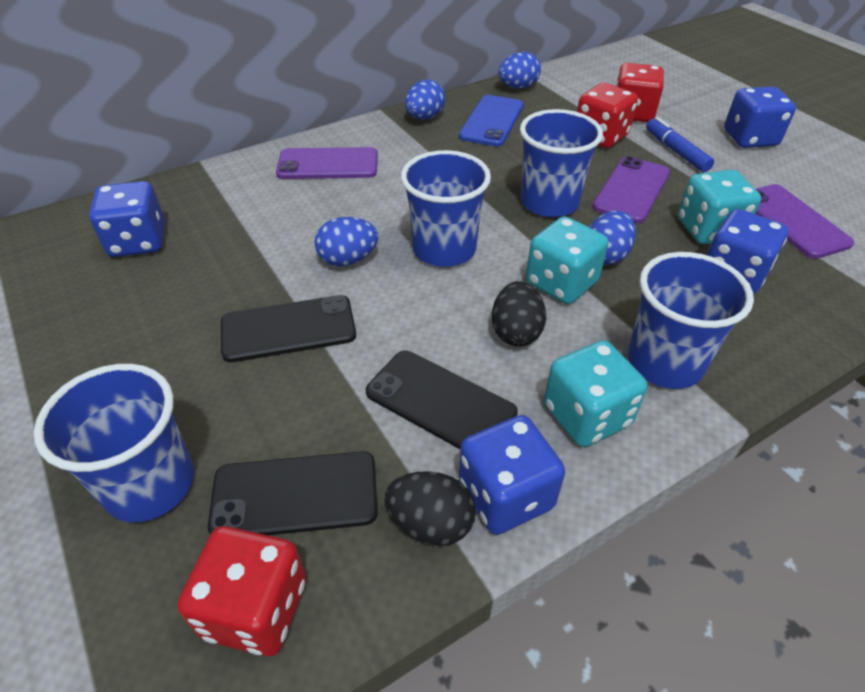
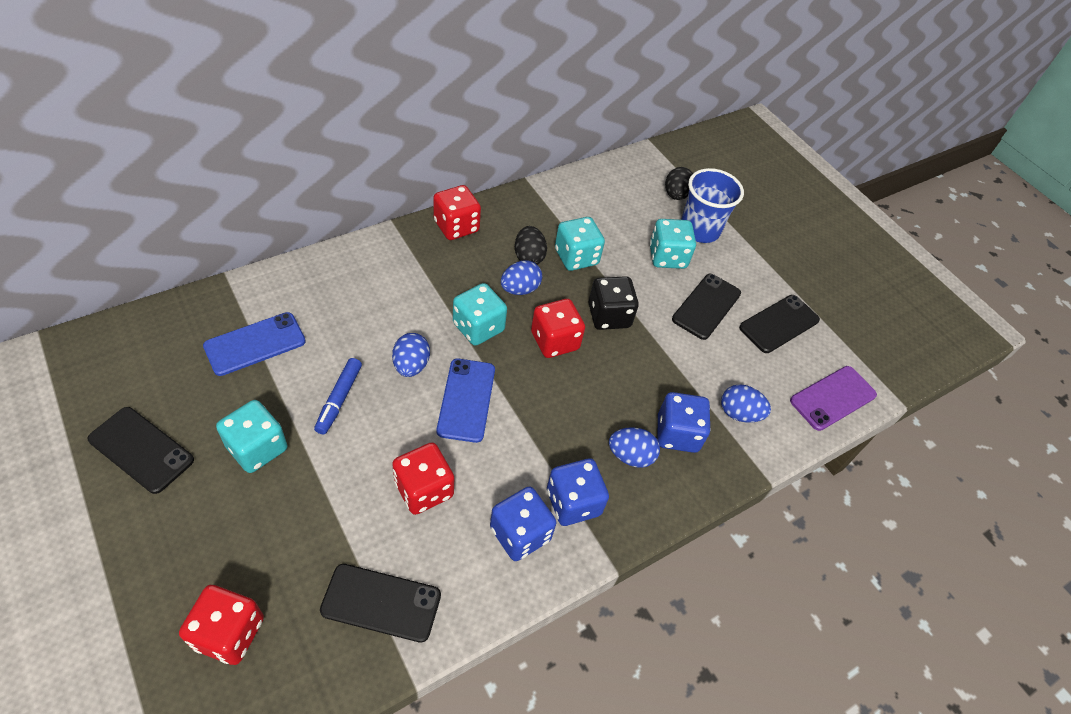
black dice: 0 -> 1
black phone: 3 -> 4
blue cup: 4 -> 1
blue dice: 4 -> 3
blue phone: 1 -> 2
purple phone: 3 -> 1
red dice: 3 -> 4
turquoise dice: 3 -> 4

